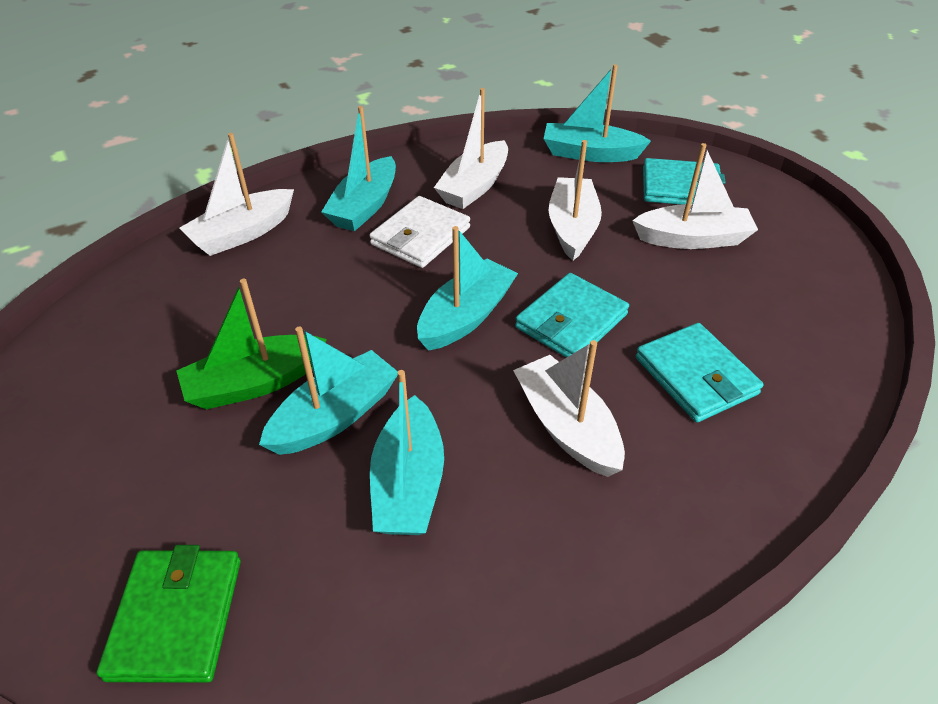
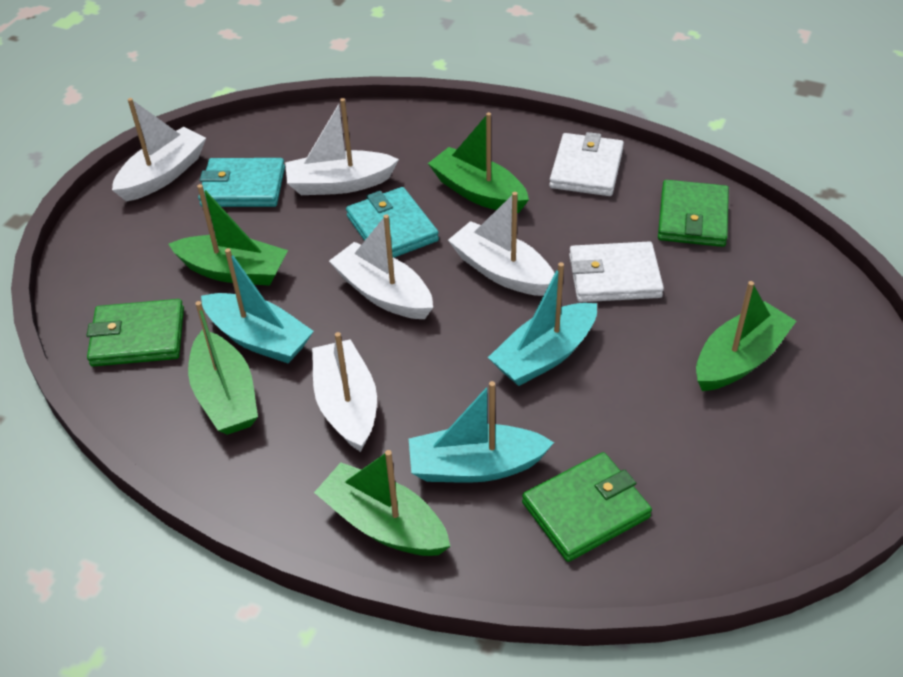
green boat: 1 -> 5
green wallet: 1 -> 3
turquoise boat: 5 -> 3
turquoise wallet: 3 -> 2
white wallet: 1 -> 2

